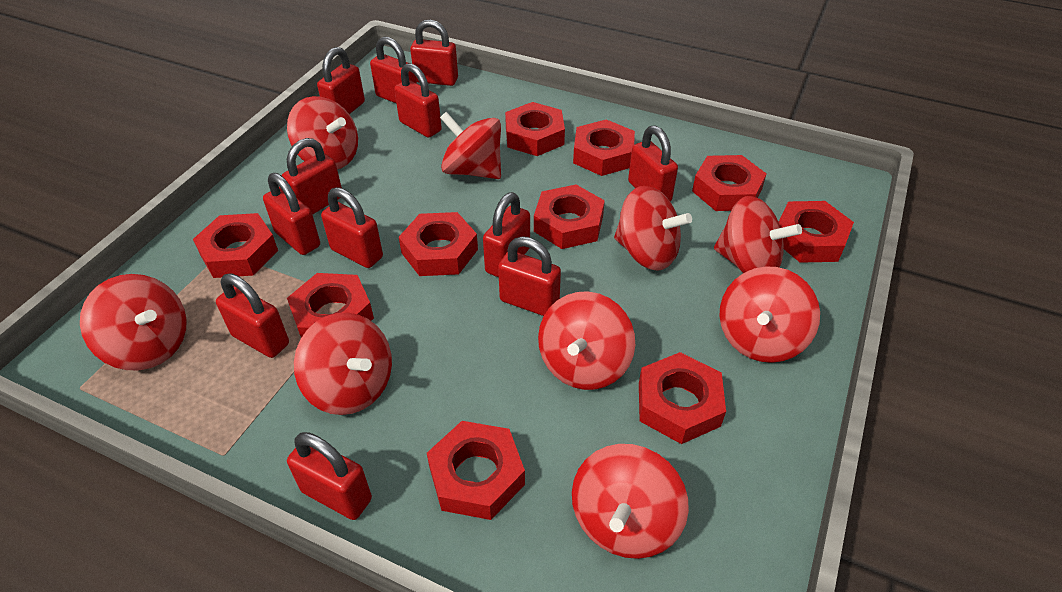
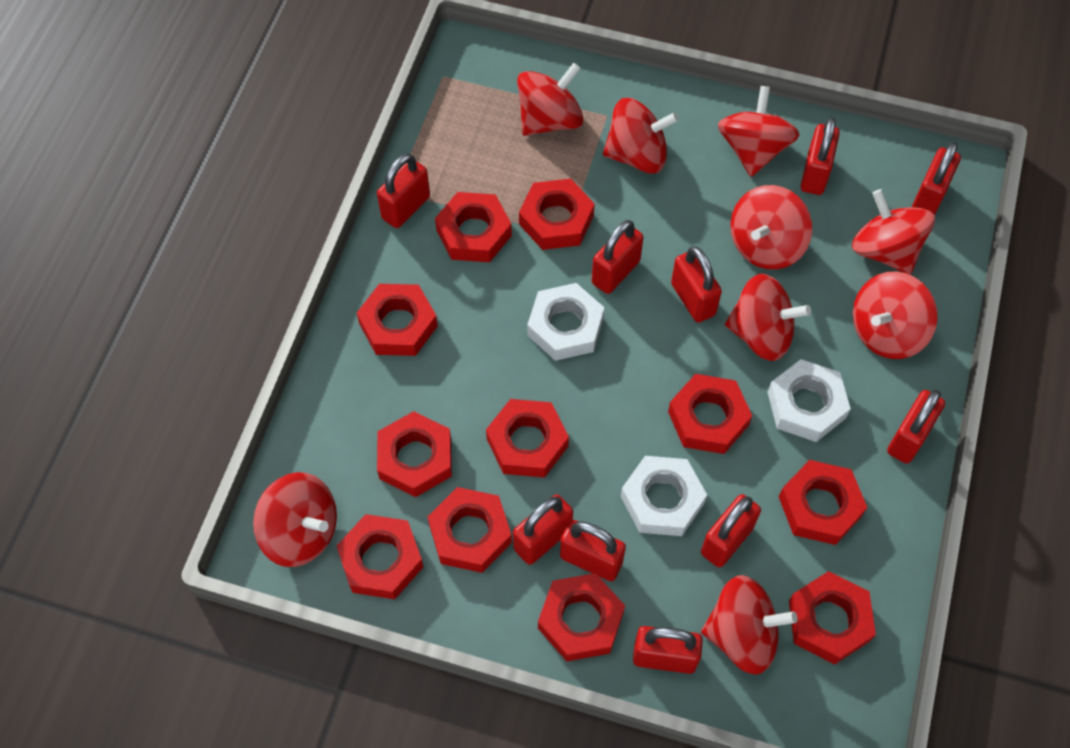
red nut: 10 -> 11
red padlock: 12 -> 10
white nut: 0 -> 3

